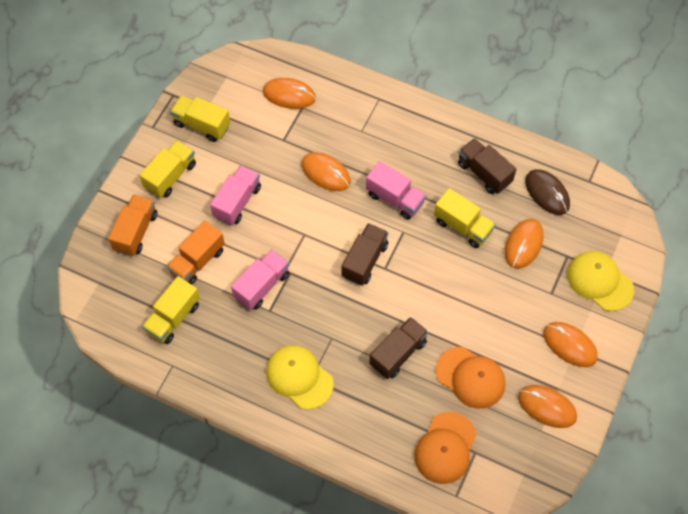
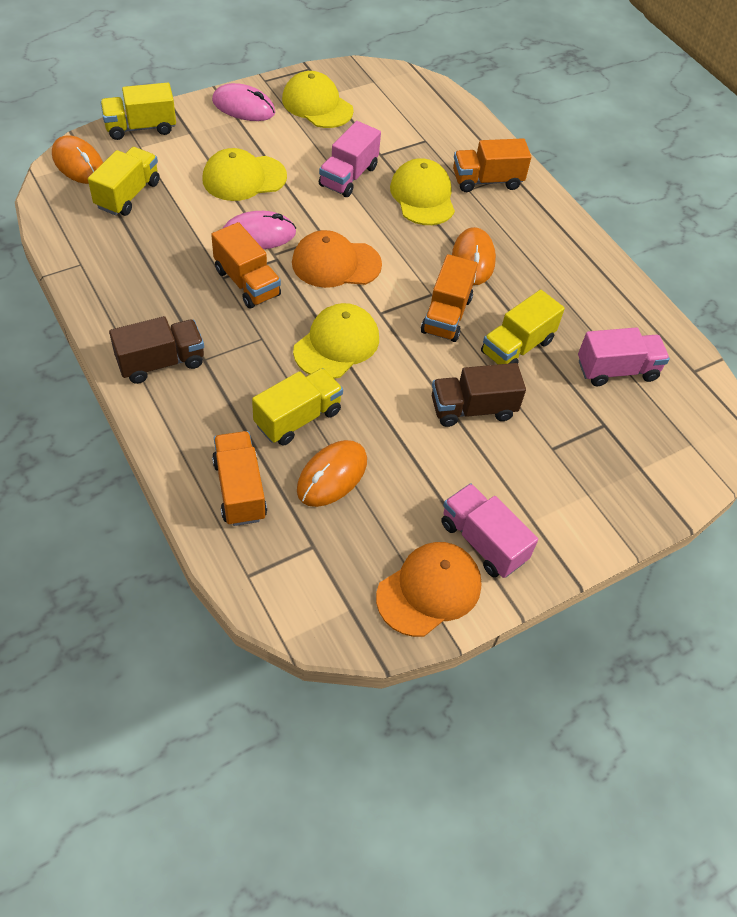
brown mouse: 1 -> 0
brown truck: 3 -> 2
orange mouse: 5 -> 3
orange truck: 2 -> 4
pink mouse: 0 -> 2
yellow cap: 2 -> 4

